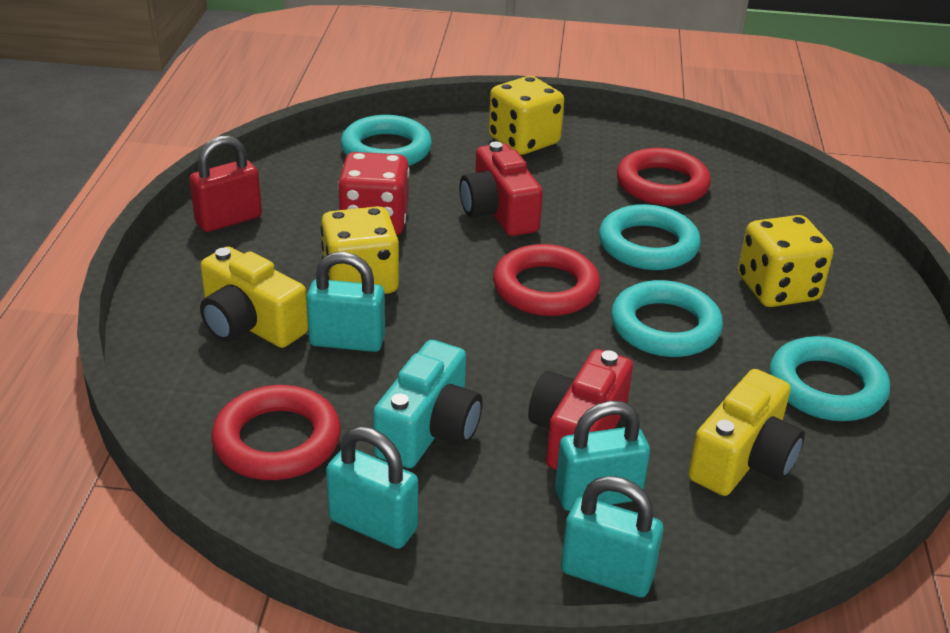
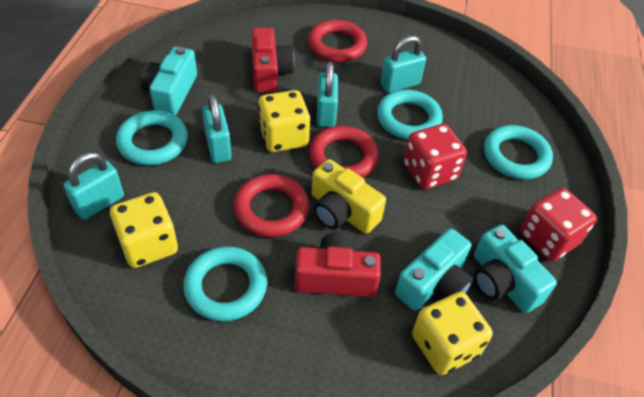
red dice: 1 -> 2
red padlock: 1 -> 0
turquoise camera: 1 -> 3
yellow camera: 2 -> 1

